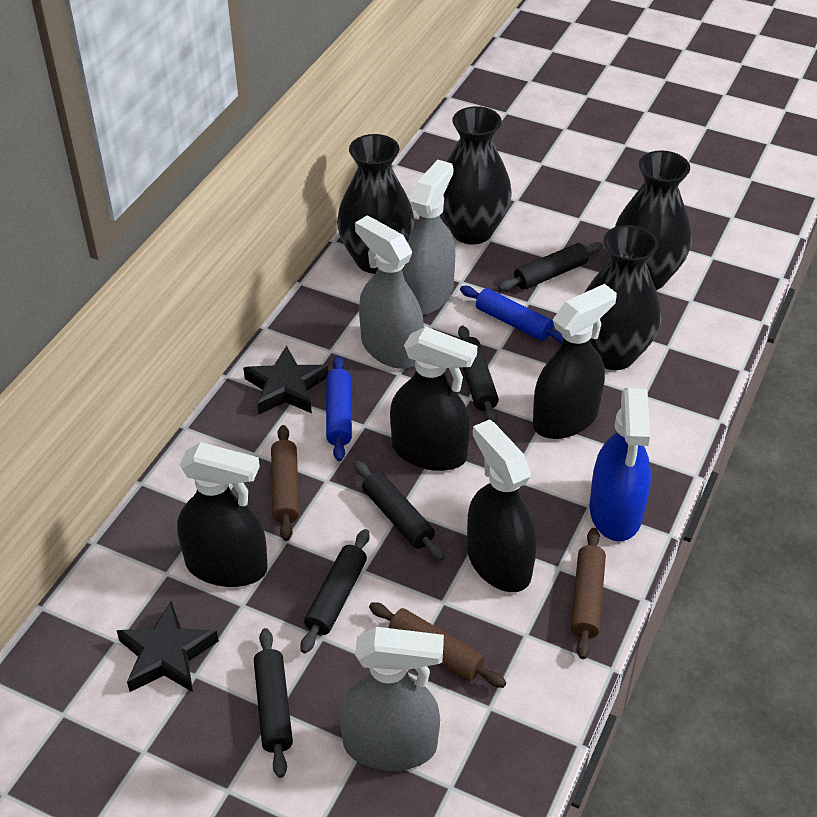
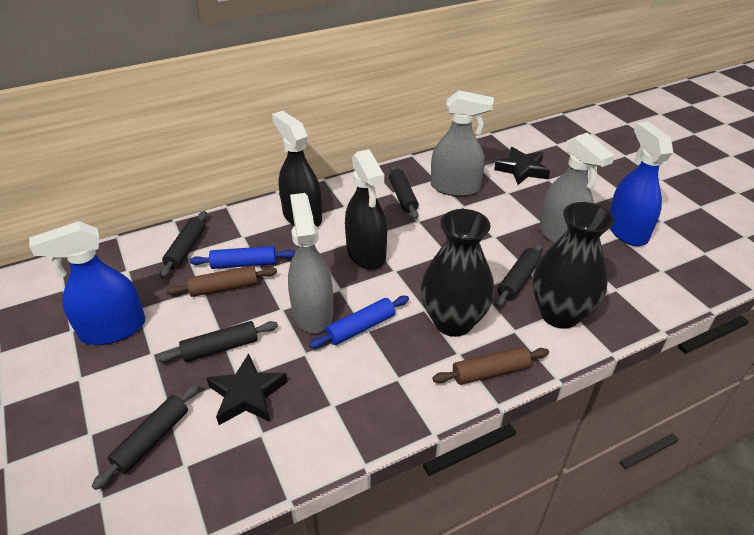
black spray bottle: 4 -> 2
black vase: 4 -> 2
blue spray bottle: 1 -> 2
brown rolling pin: 3 -> 2

